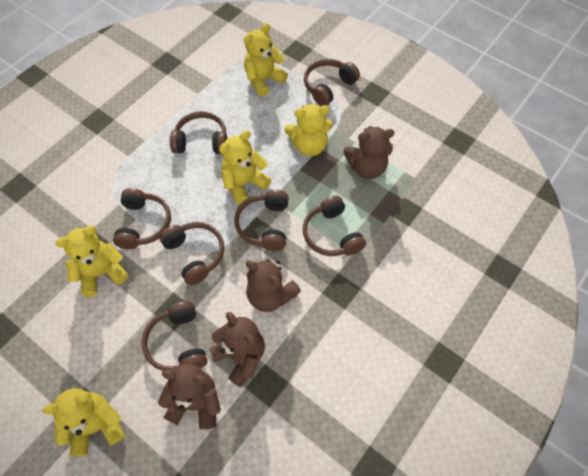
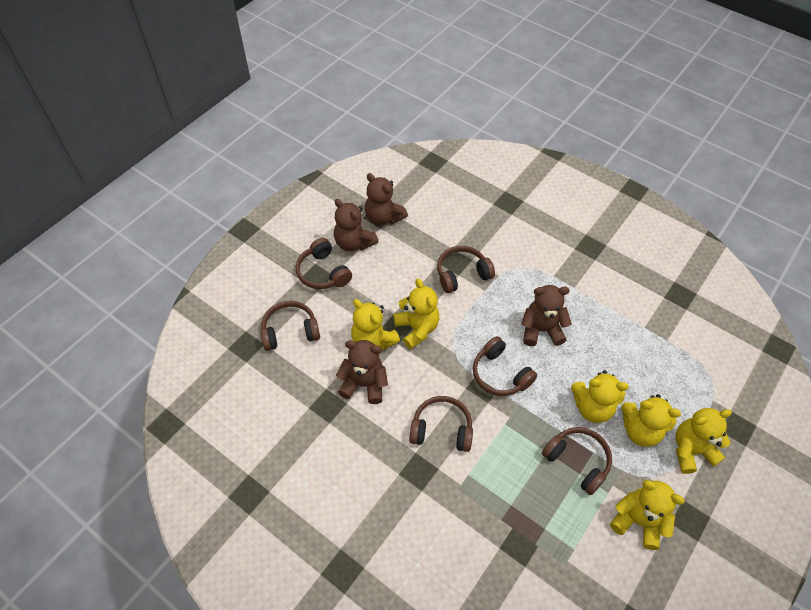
brown headphones: 7 -> 6
yellow teddy bear: 5 -> 6

